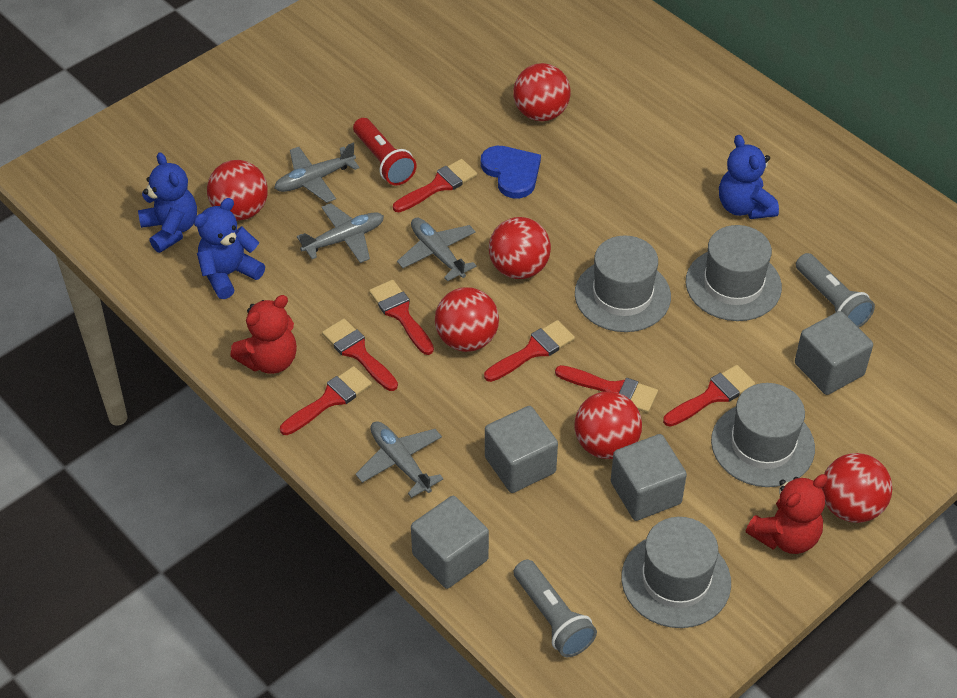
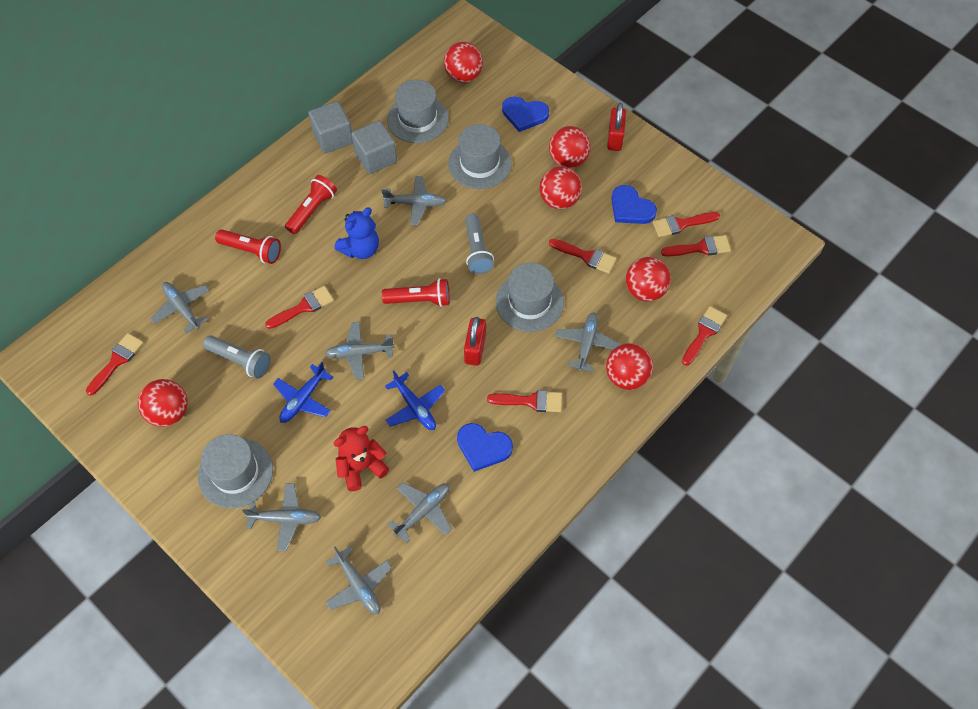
blue heart: 1 -> 3
blue plane: 0 -> 2
blue teddy bear: 3 -> 1
grey cube: 4 -> 2
grey plane: 4 -> 7
red flashlight: 1 -> 3
red padlock: 0 -> 2
red teddy bear: 2 -> 1

